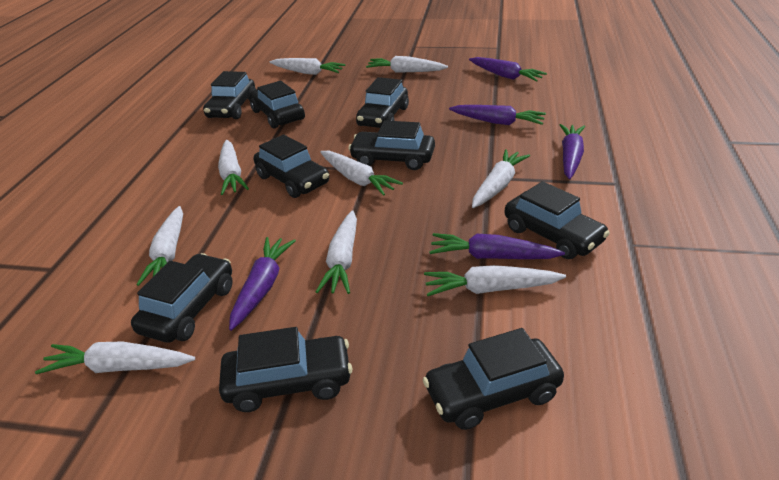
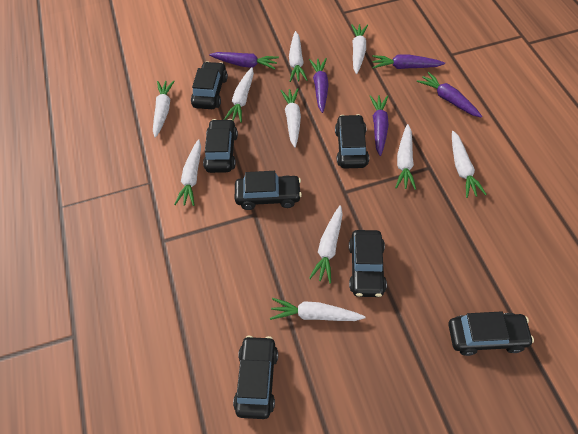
black car: 9 -> 7
white carrot: 9 -> 10

